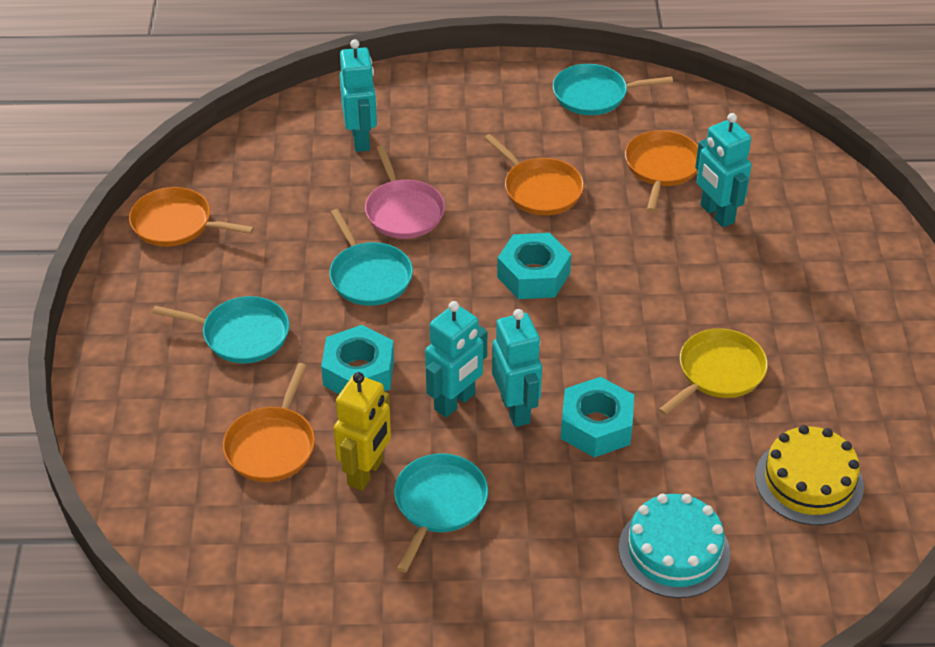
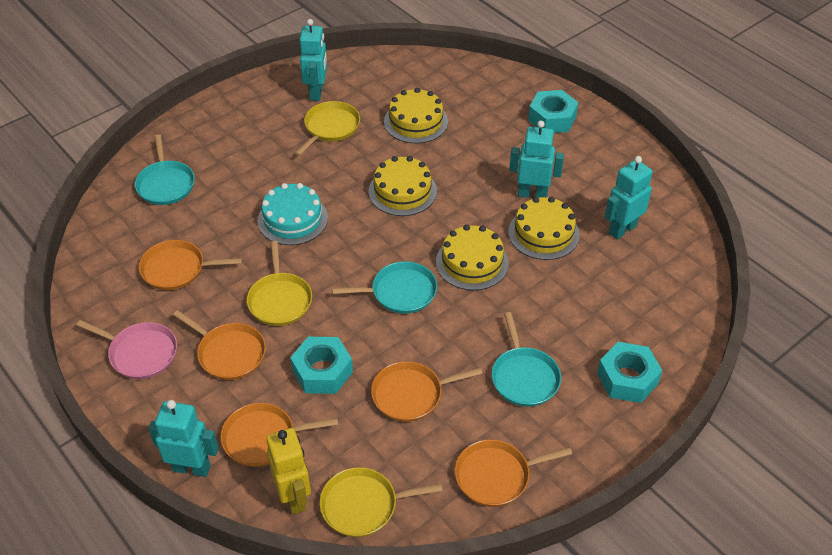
orange pan: 4 -> 5
turquoise pan: 4 -> 3
yellow cake: 1 -> 4
yellow pan: 1 -> 3

